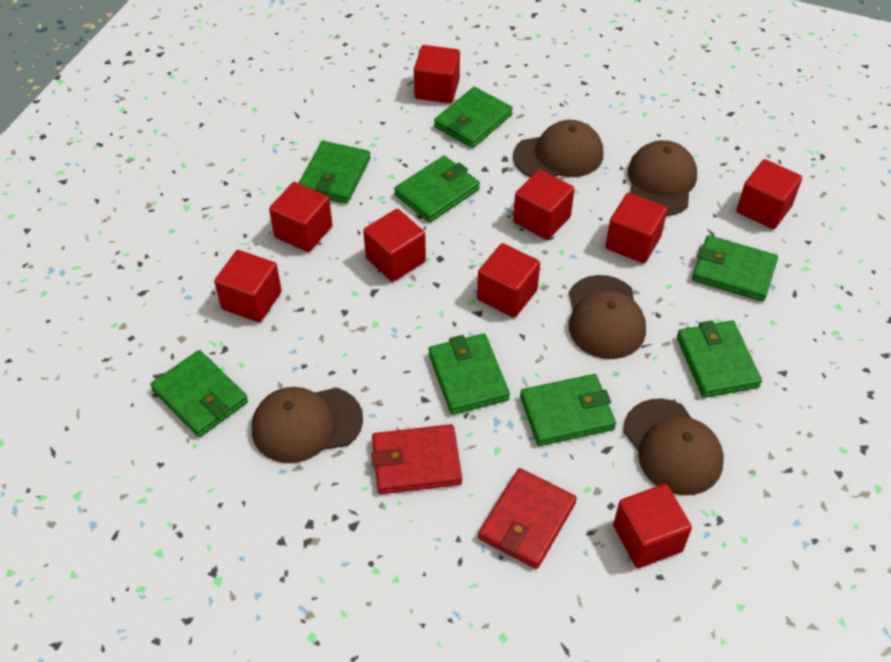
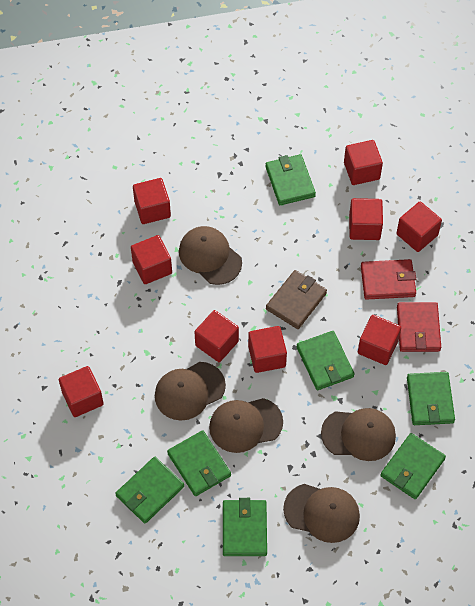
brown wallet: 0 -> 1
green wallet: 8 -> 7

